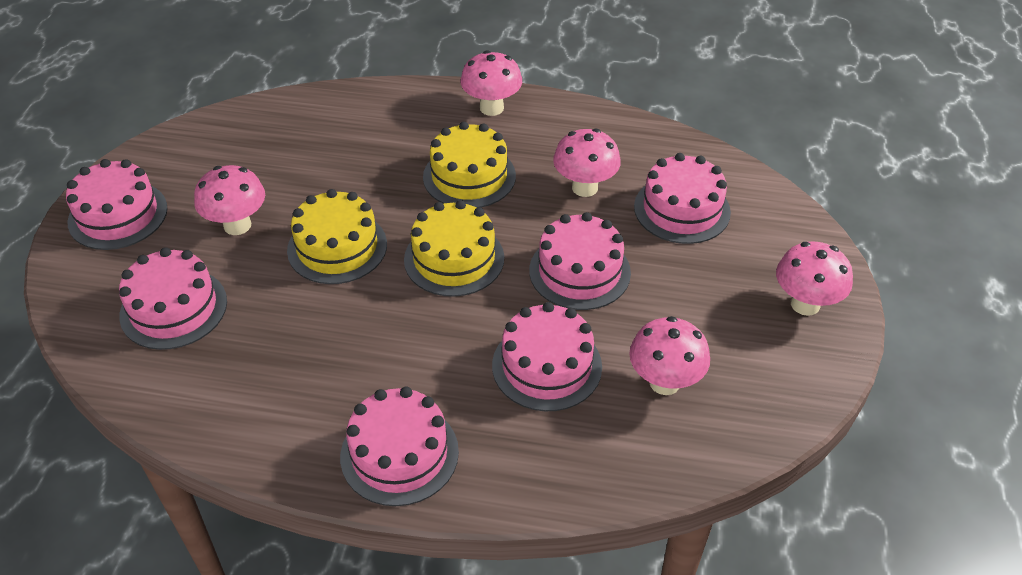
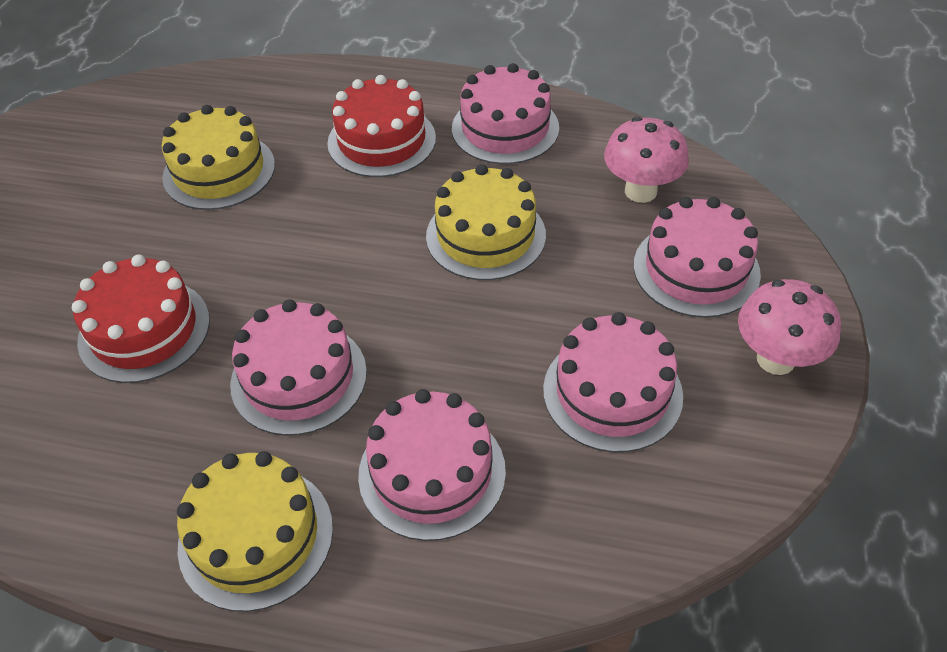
pink cake: 6 -> 5
pink mushroom: 5 -> 2
red cake: 0 -> 2

